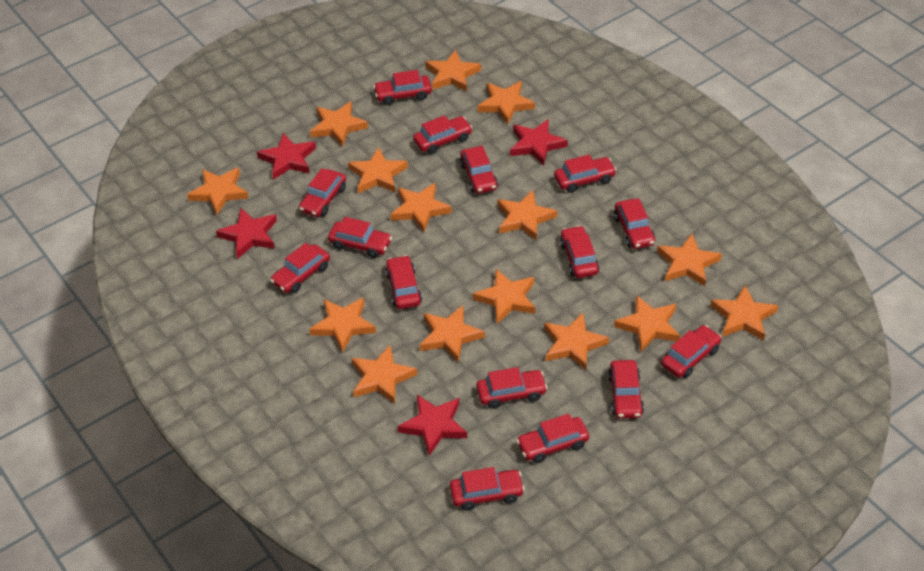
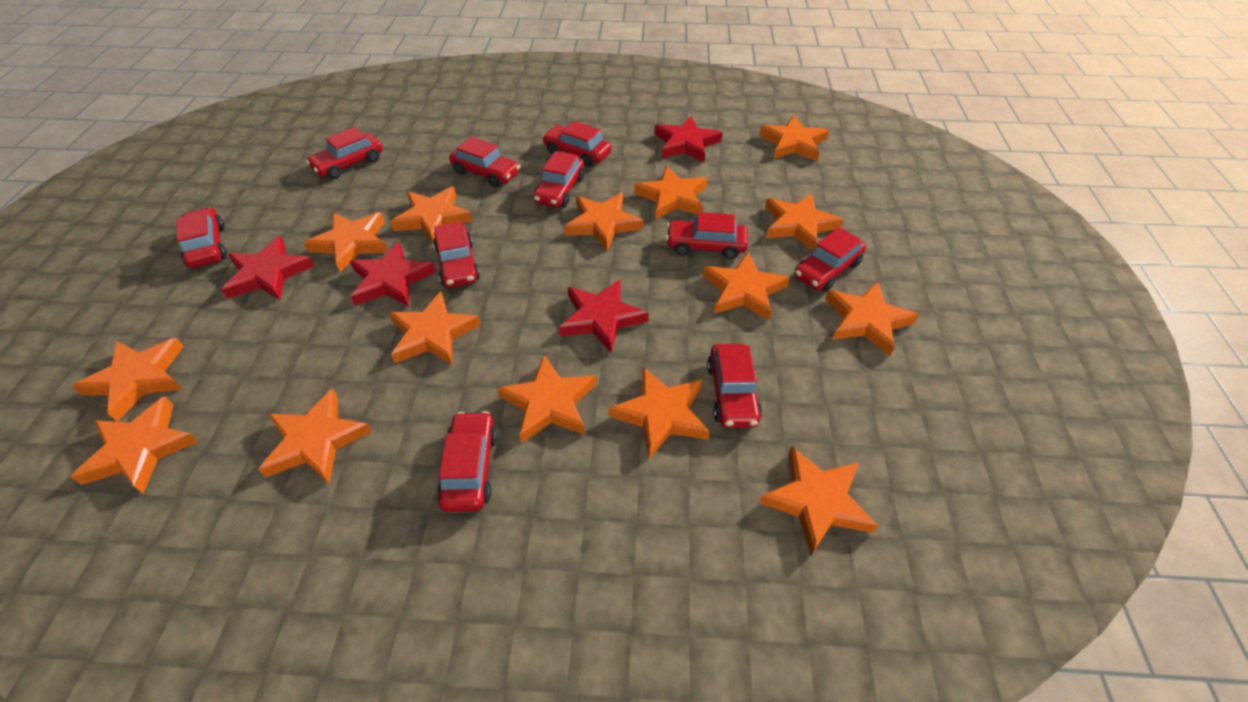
red car: 15 -> 10

